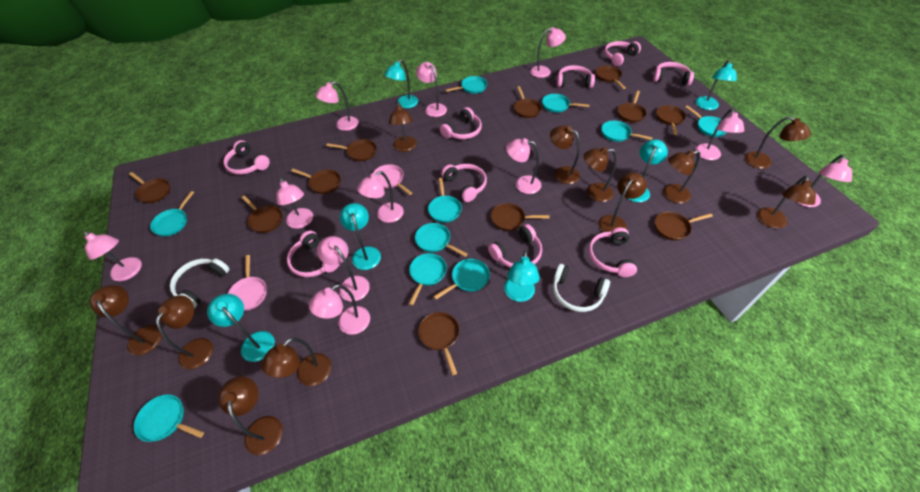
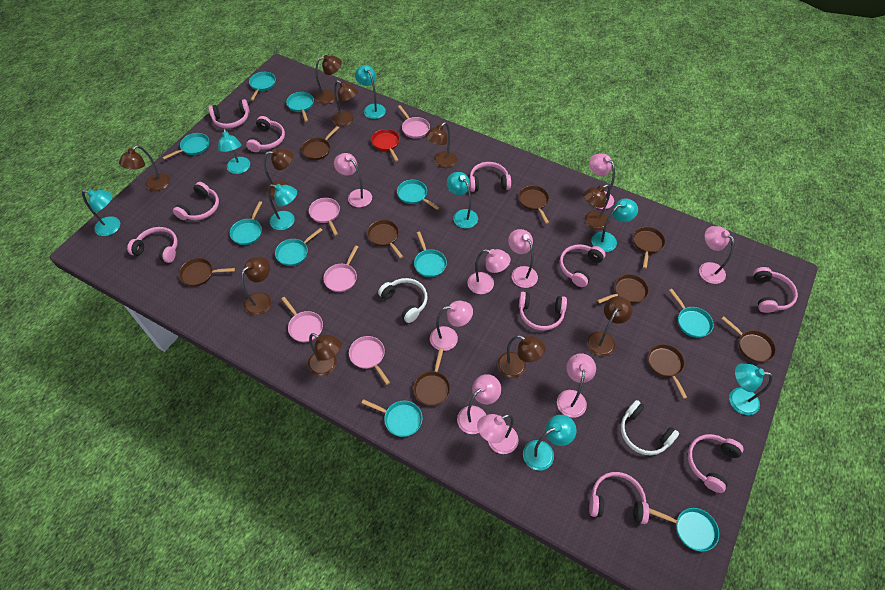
brown lamp: 11 -> 10
brown pan: 11 -> 9
pink headphones: 9 -> 10
pink lamp: 11 -> 9
pink pan: 2 -> 5
red pan: 0 -> 1
turquoise lamp: 6 -> 8

